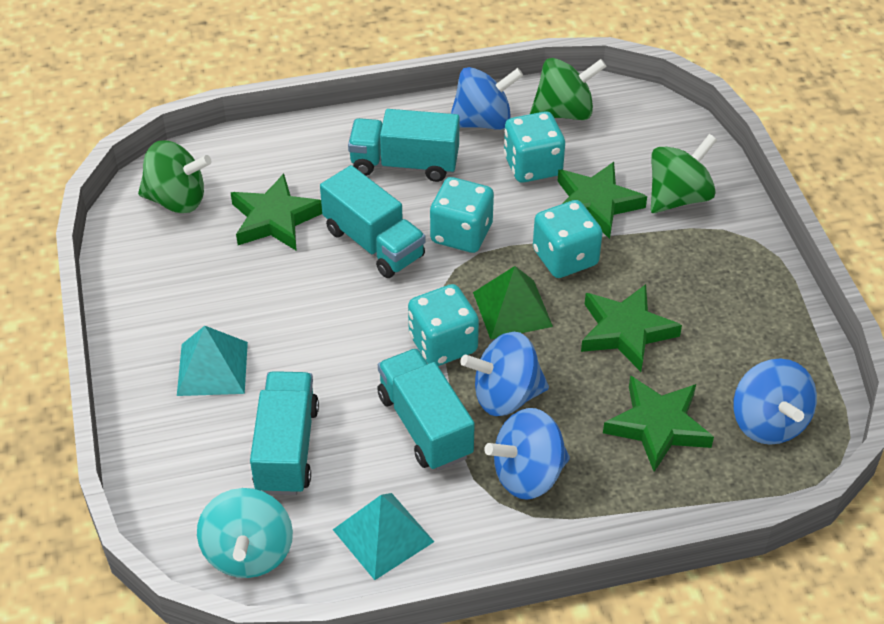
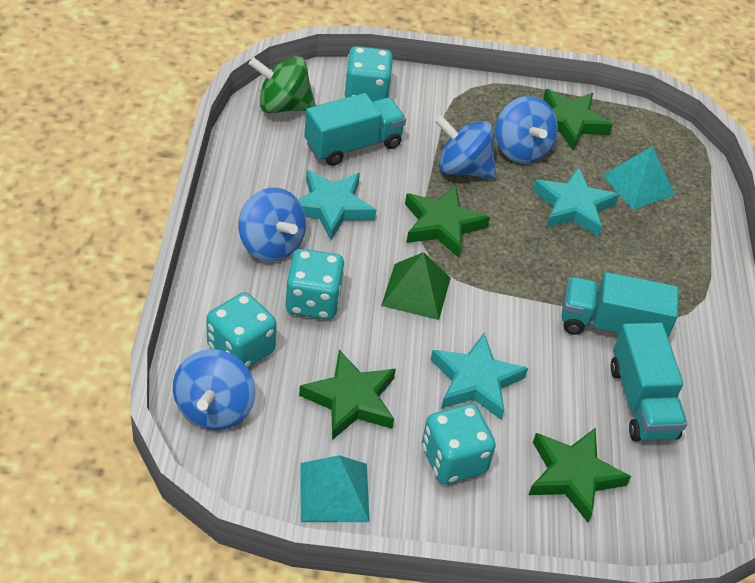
green spinning top: 3 -> 1
turquoise spinning top: 1 -> 0
turquoise star: 0 -> 3
turquoise truck: 4 -> 3

